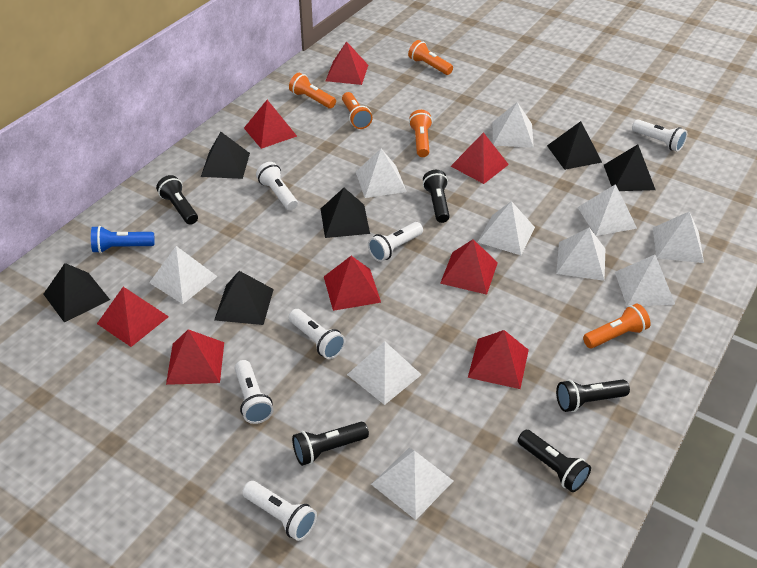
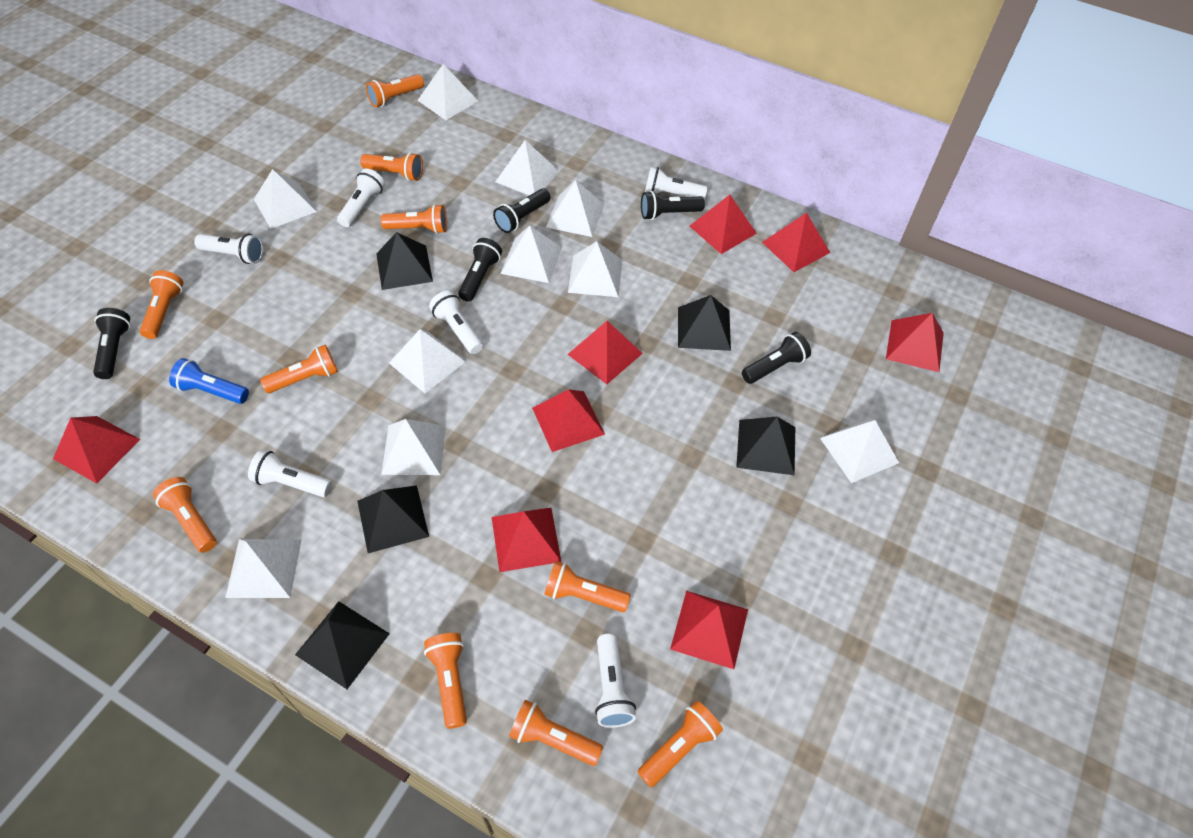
black pyramid: 6 -> 5
orange flashlight: 5 -> 10

